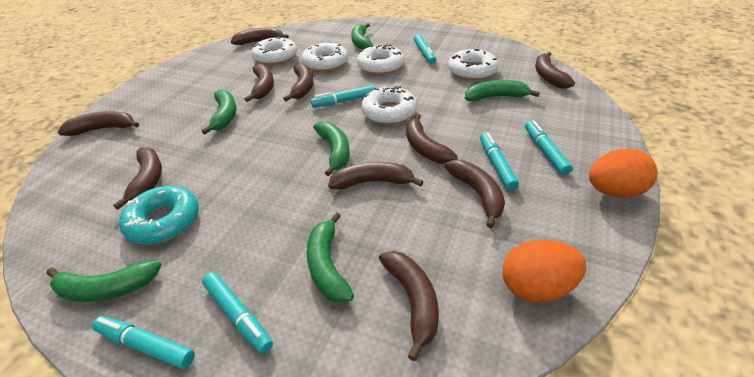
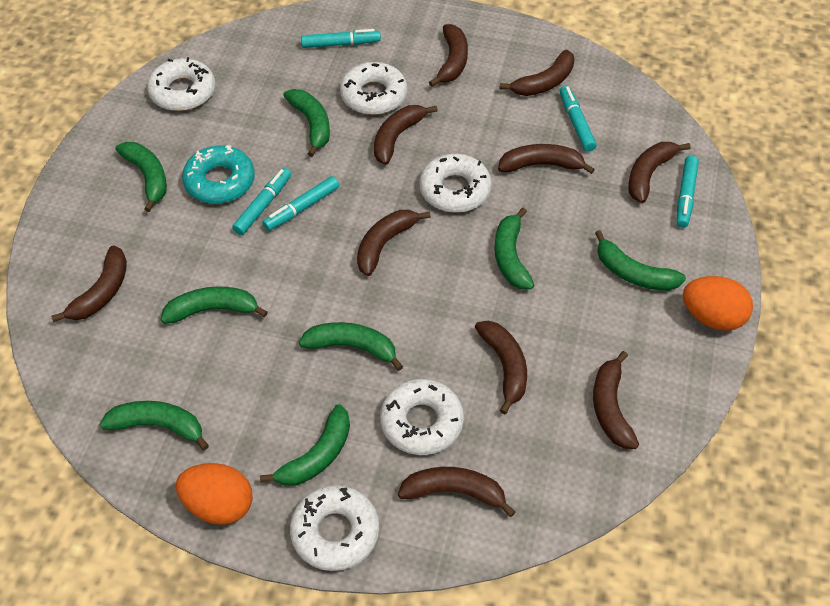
green banana: 6 -> 8
turquoise marker: 6 -> 5

